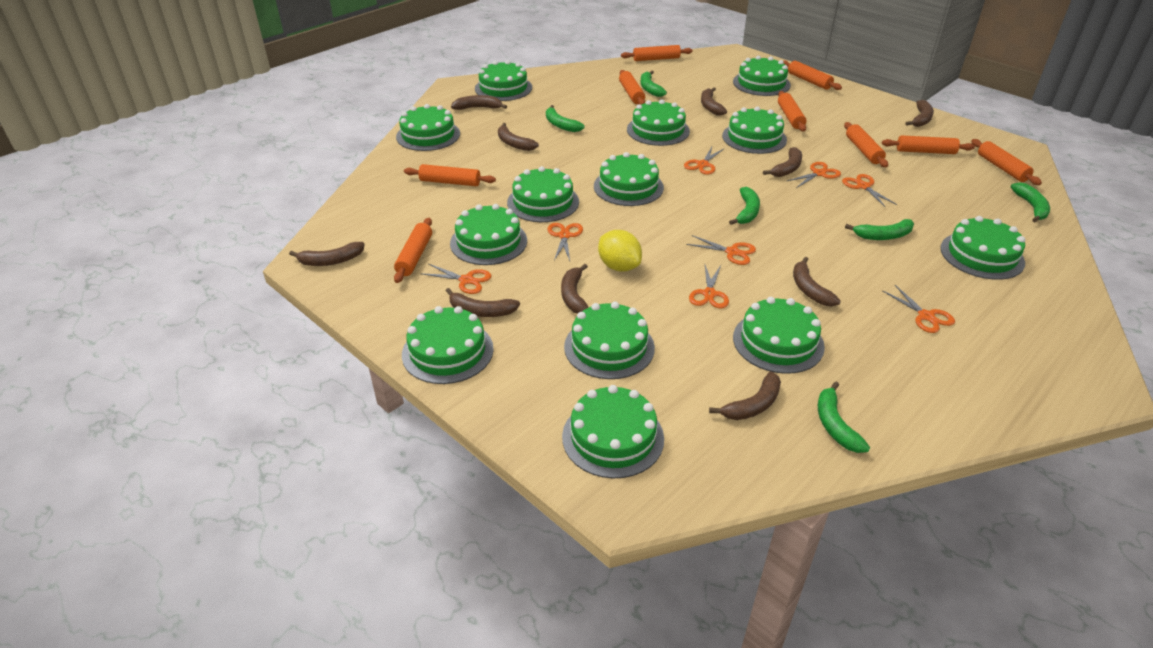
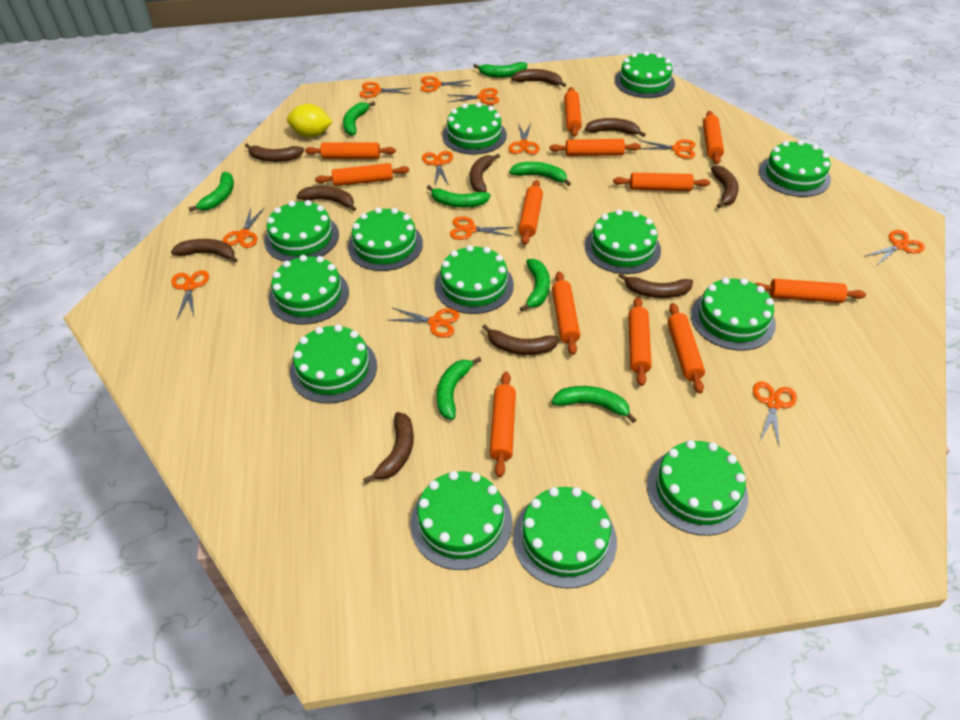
green banana: 6 -> 8
orange rolling pin: 9 -> 12
orange scissors: 8 -> 12

